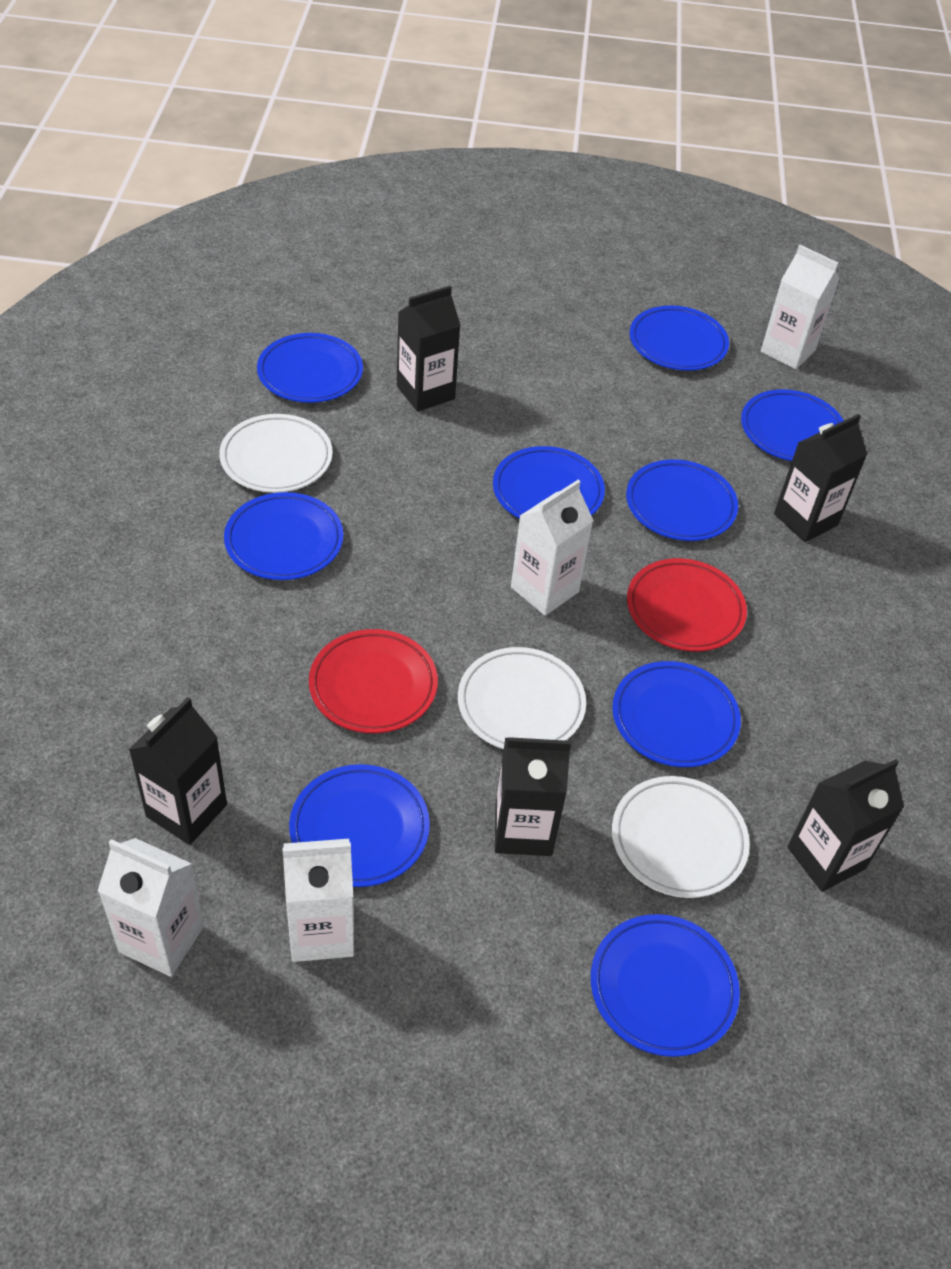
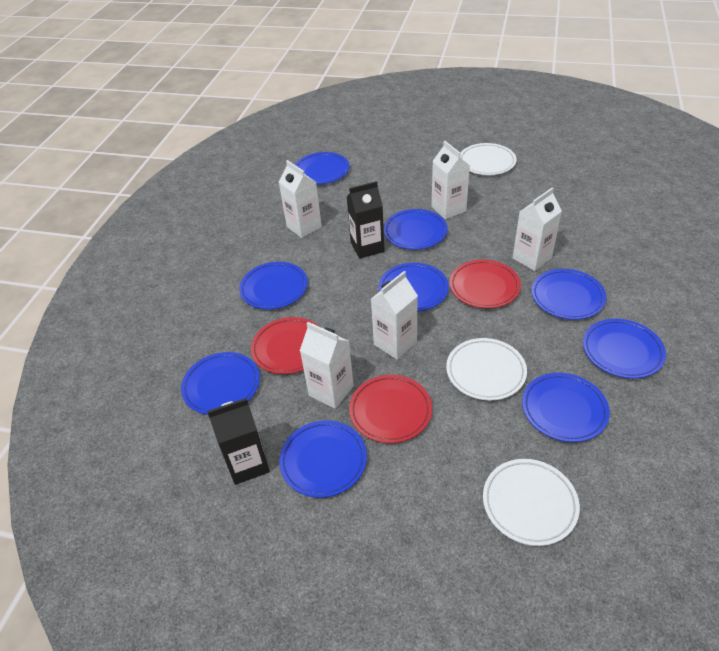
black carton: 5 -> 2
red plate: 2 -> 3
white carton: 4 -> 5

